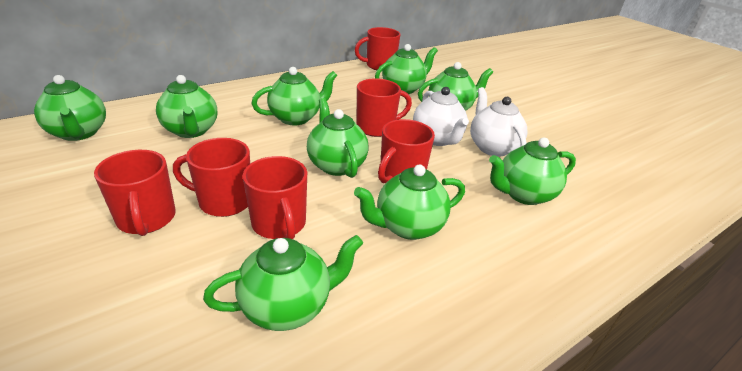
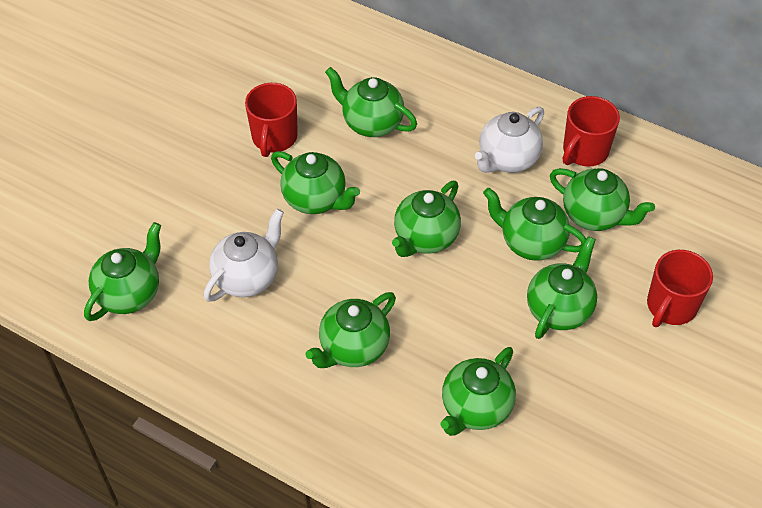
red mug: 6 -> 3

